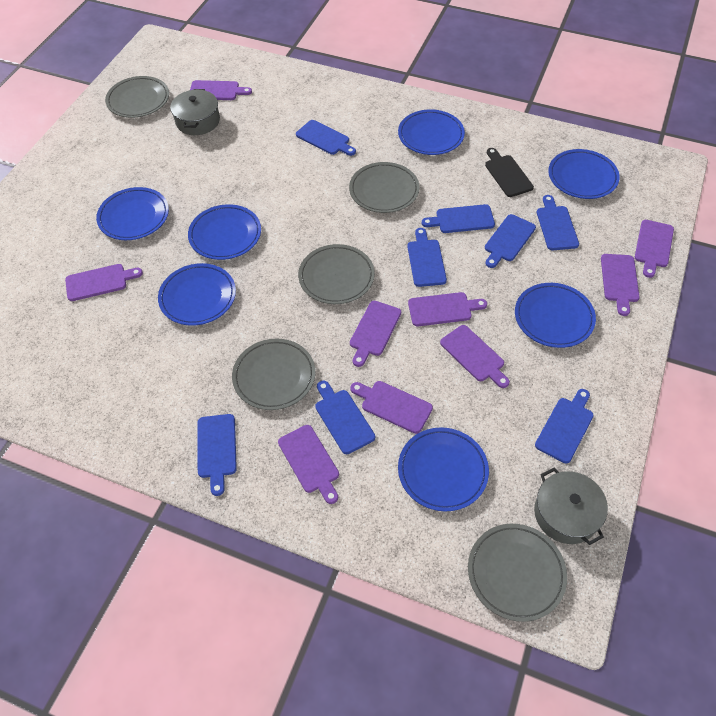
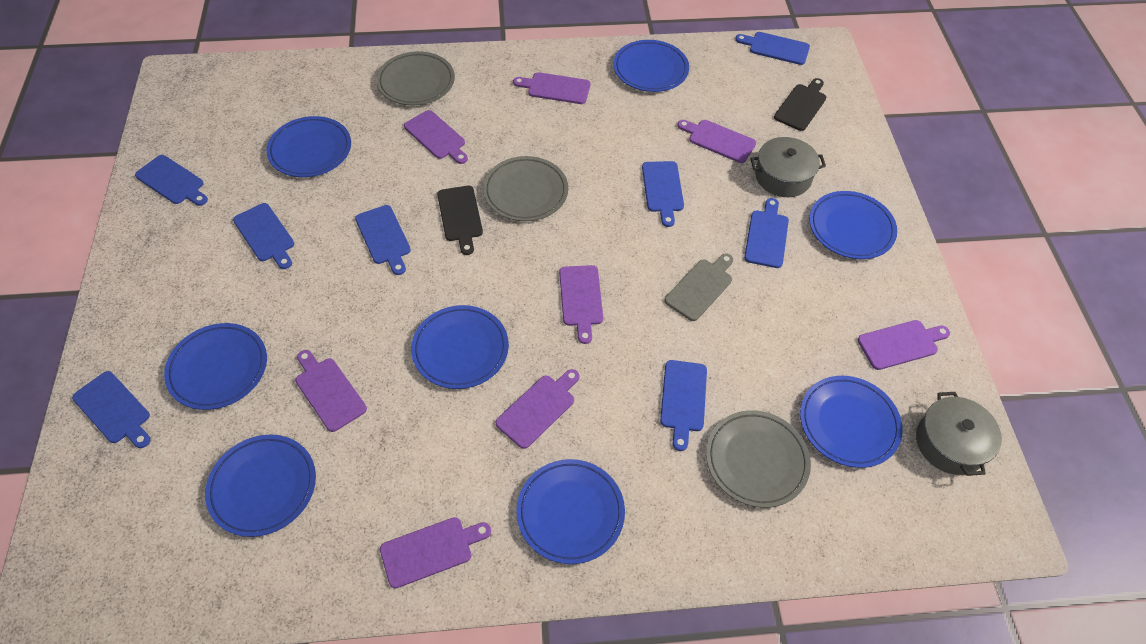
black cutting board: 1 -> 2
blue plate: 7 -> 8
grey cutting board: 0 -> 1
grey plate: 5 -> 3
purple cutting board: 9 -> 8

